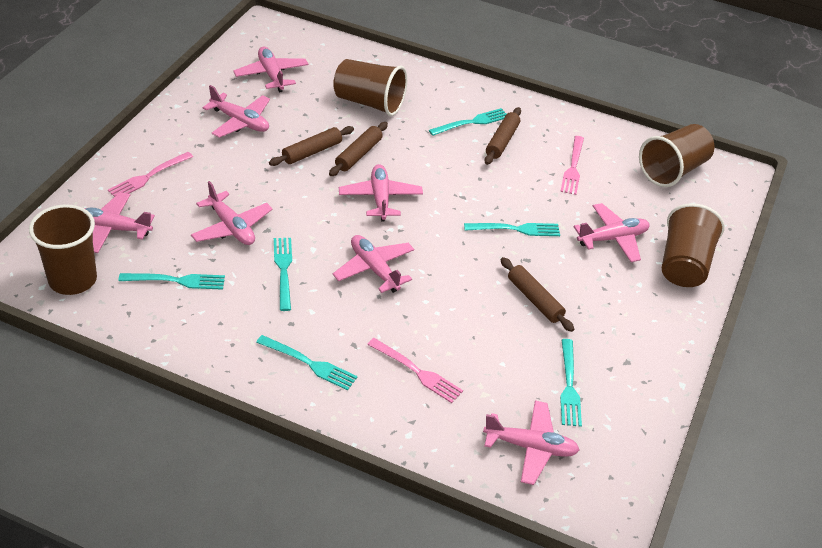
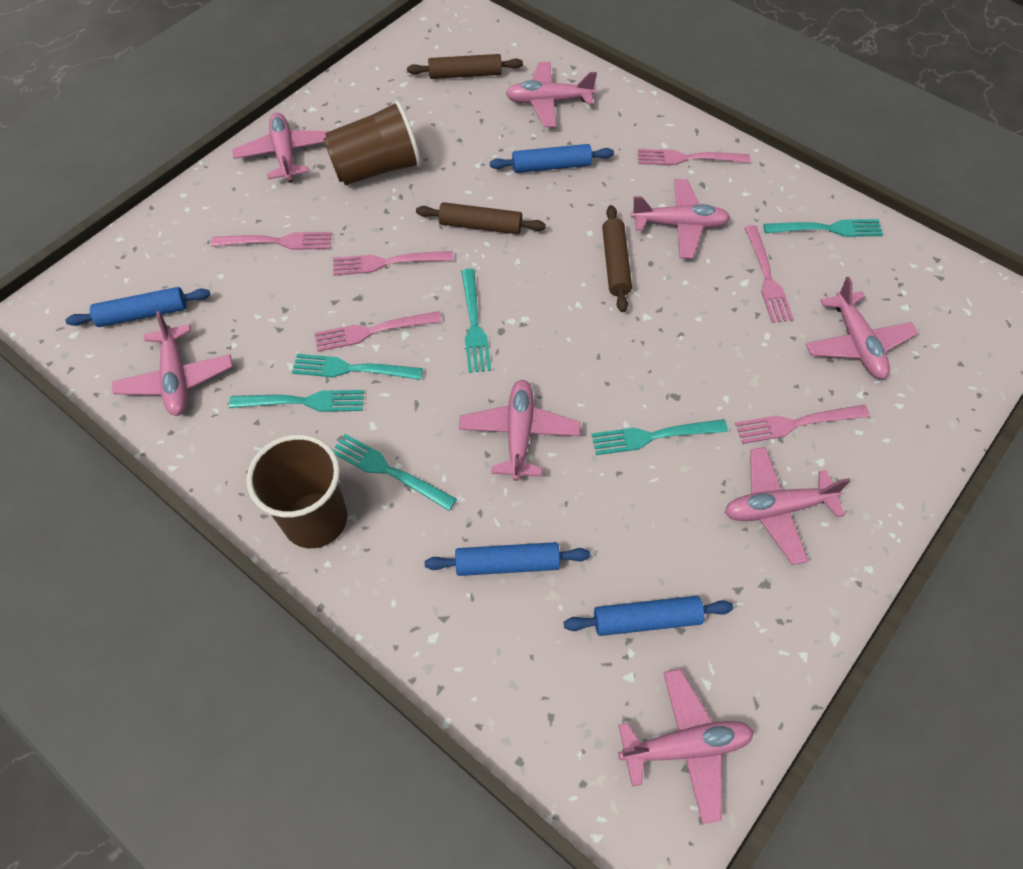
blue rolling pin: 0 -> 4
brown cup: 4 -> 2
brown rolling pin: 4 -> 3
pink fork: 3 -> 6

